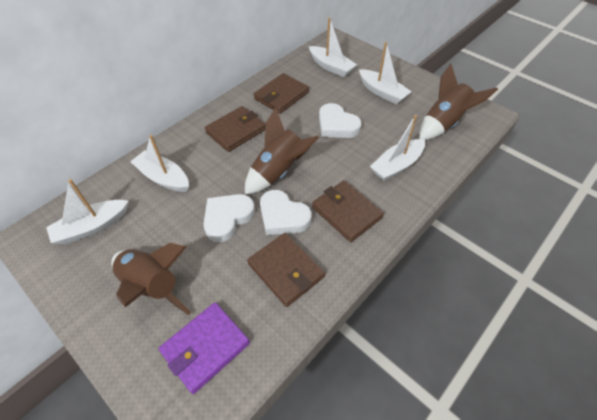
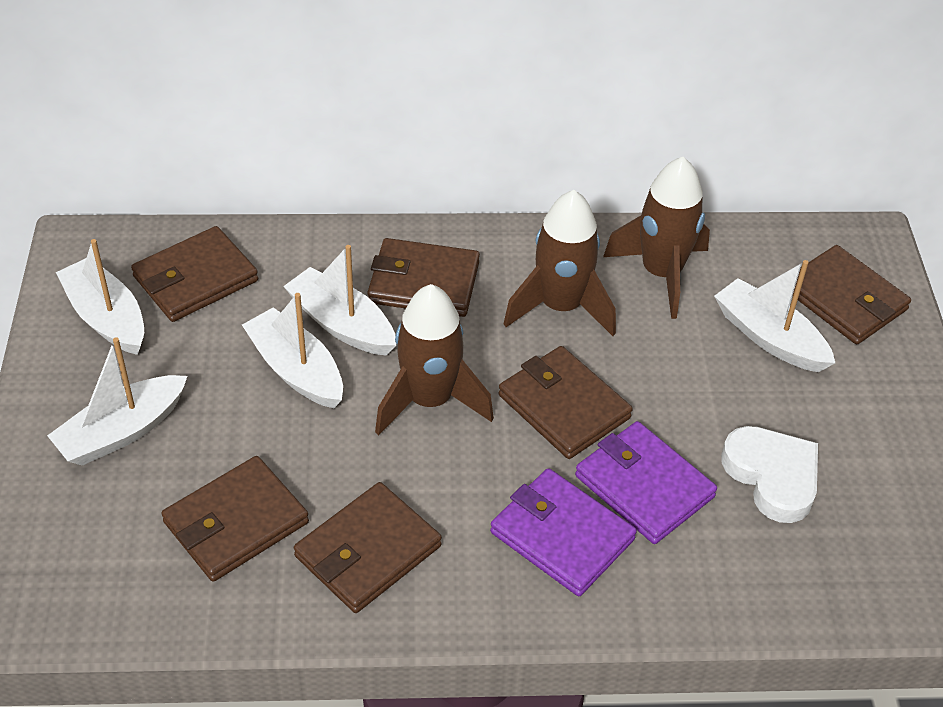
brown wallet: 4 -> 6
purple wallet: 1 -> 2
white heart: 3 -> 1

